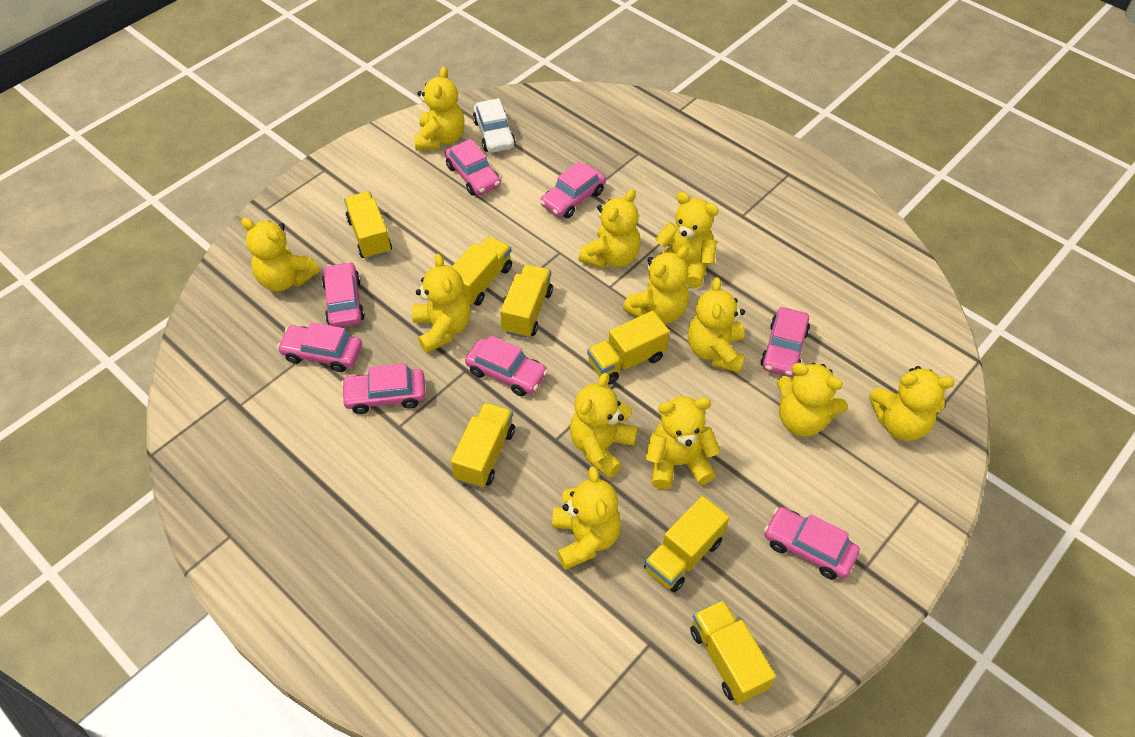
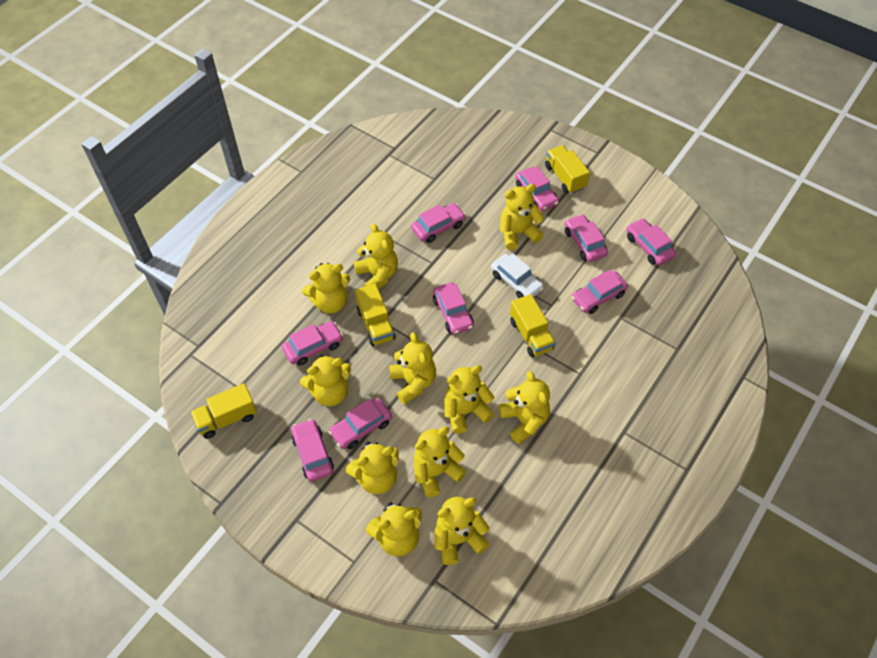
pink car: 8 -> 9
yellow teddy bear: 12 -> 11
yellow truck: 7 -> 4

